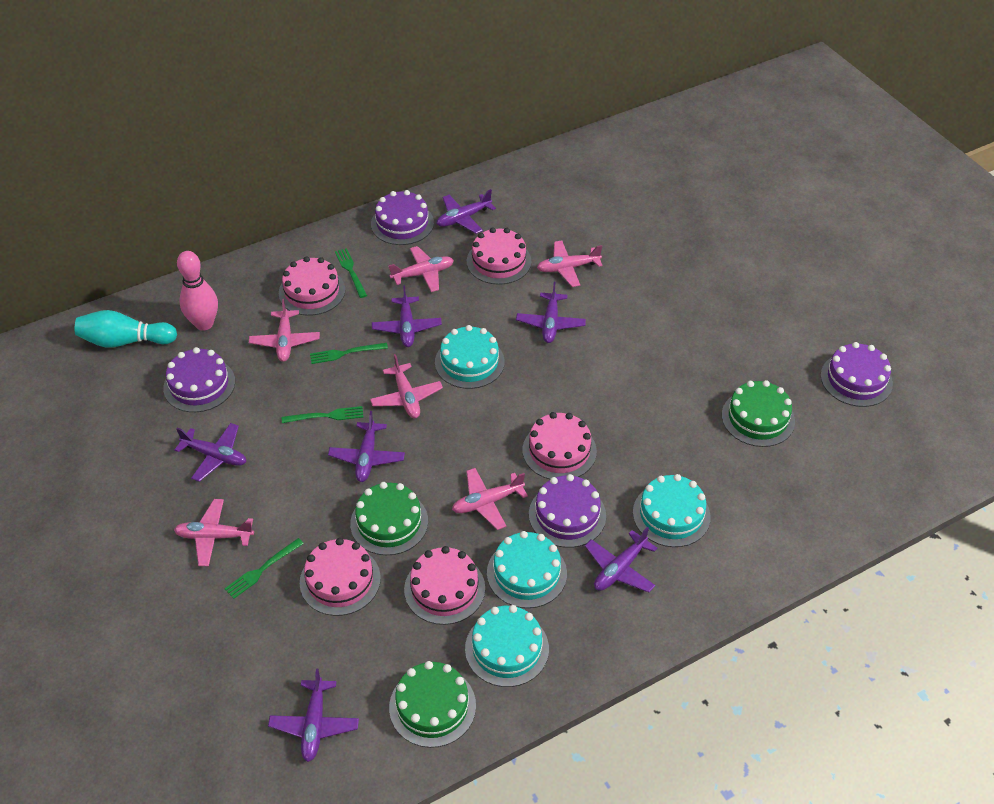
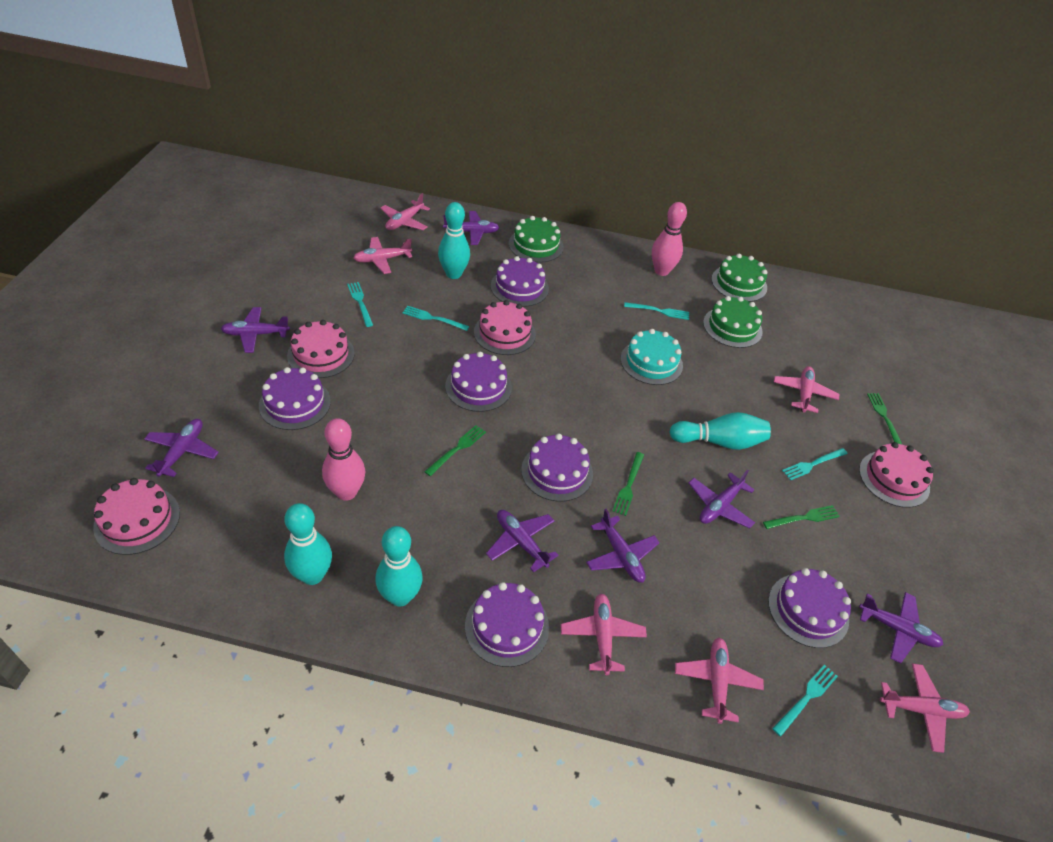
pink bowling pin: 1 -> 2
pink cake: 5 -> 4
purple cake: 4 -> 6
turquoise bowling pin: 1 -> 4
turquoise cake: 4 -> 1
turquoise fork: 0 -> 5

